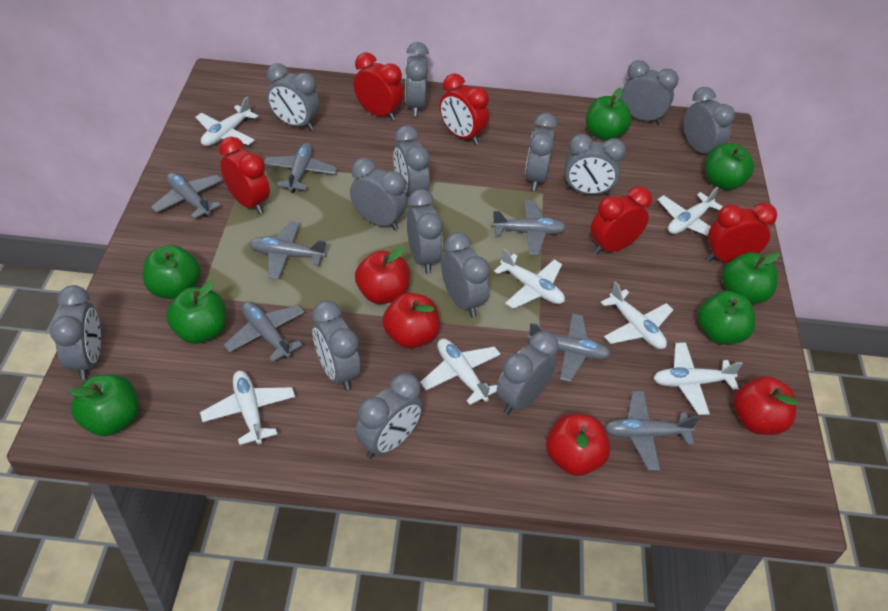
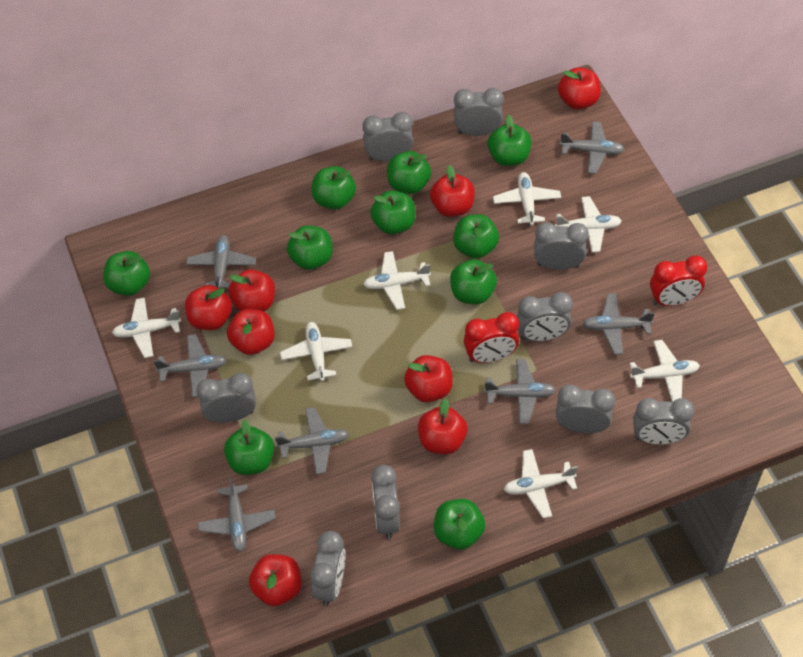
green apple: 7 -> 10
grey clock: 14 -> 9
red apple: 4 -> 8
red clock: 5 -> 2

